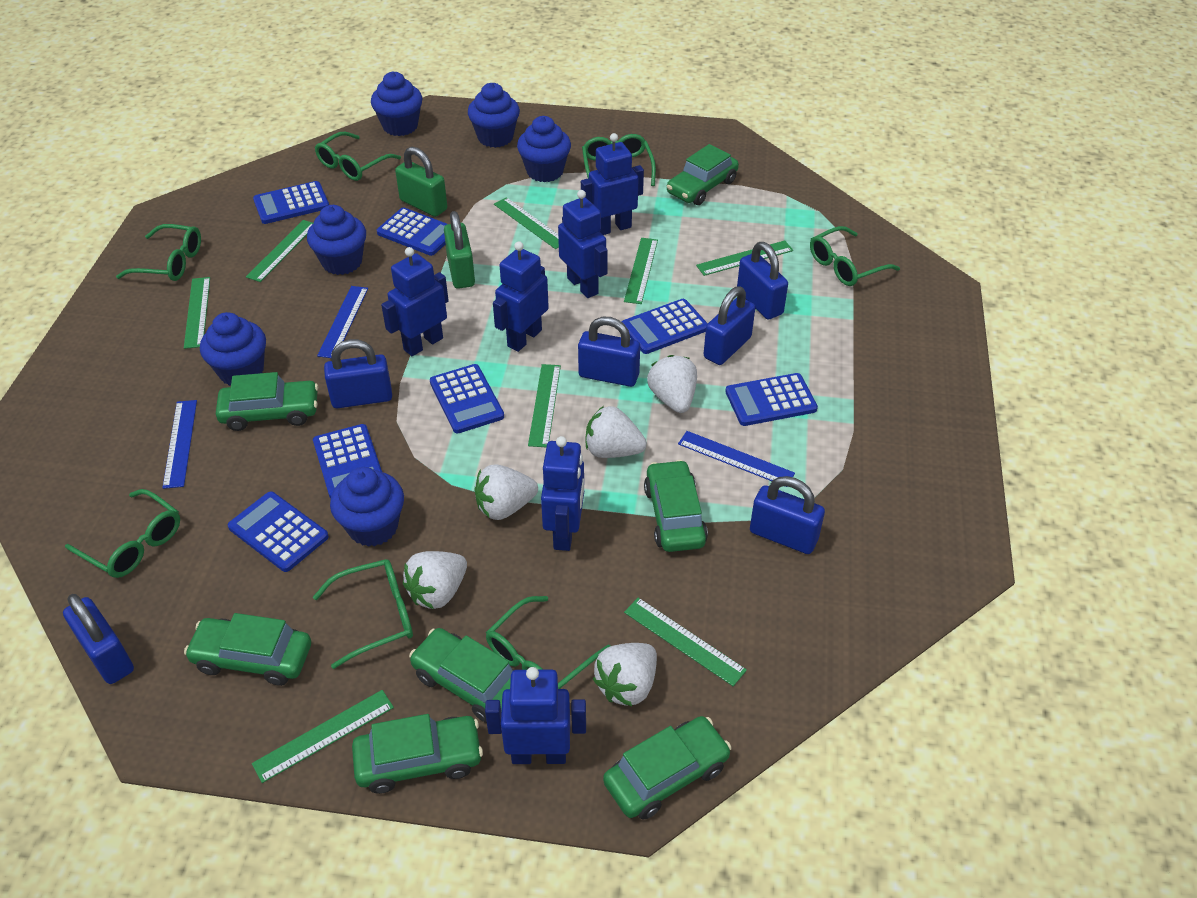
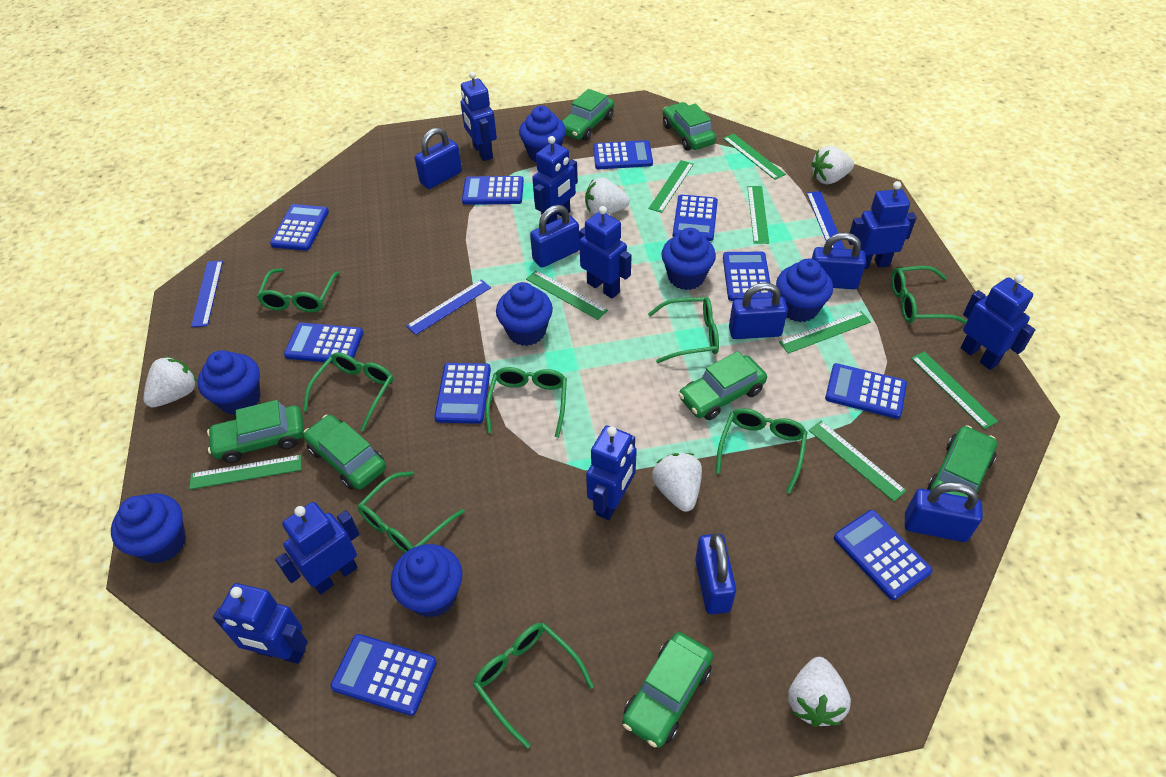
blue calculator: 7 -> 10
blue cupcake: 6 -> 7
blue robot: 6 -> 8
green glasses: 7 -> 8
green padlock: 2 -> 0

